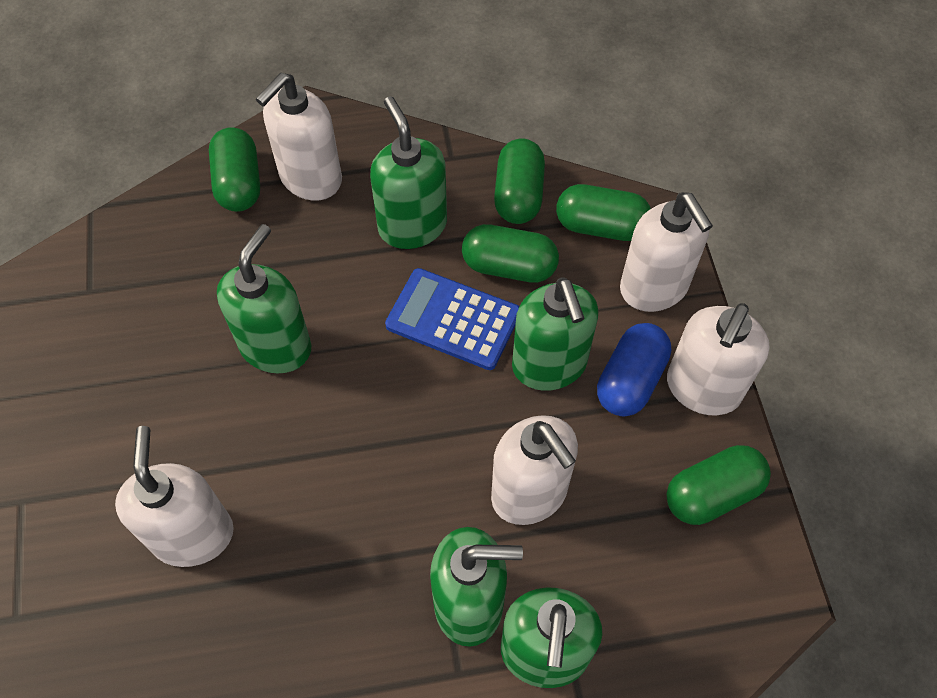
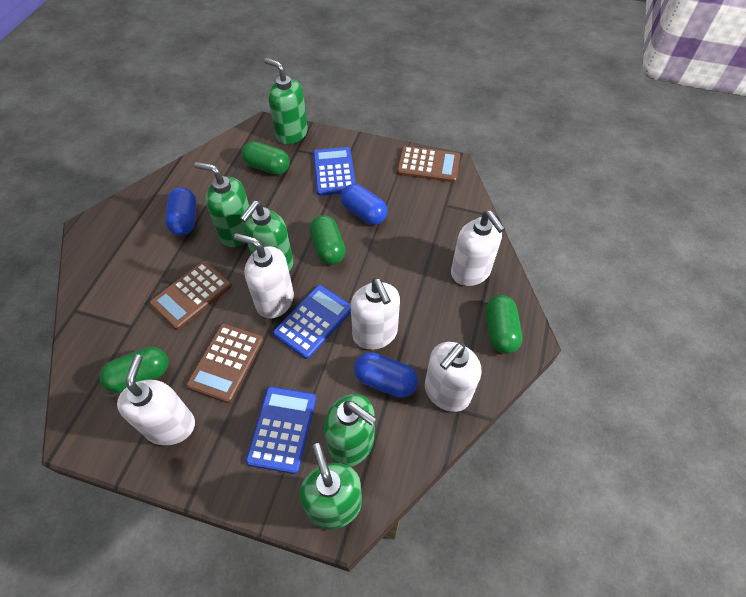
blue calculator: 1 -> 3
blue capsule: 1 -> 3
brown calculator: 0 -> 3
green capsule: 5 -> 4

